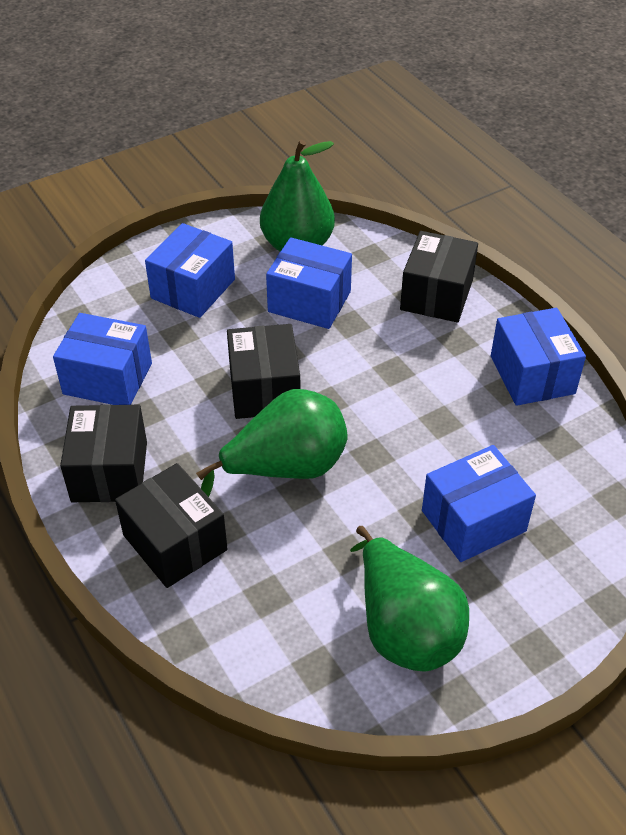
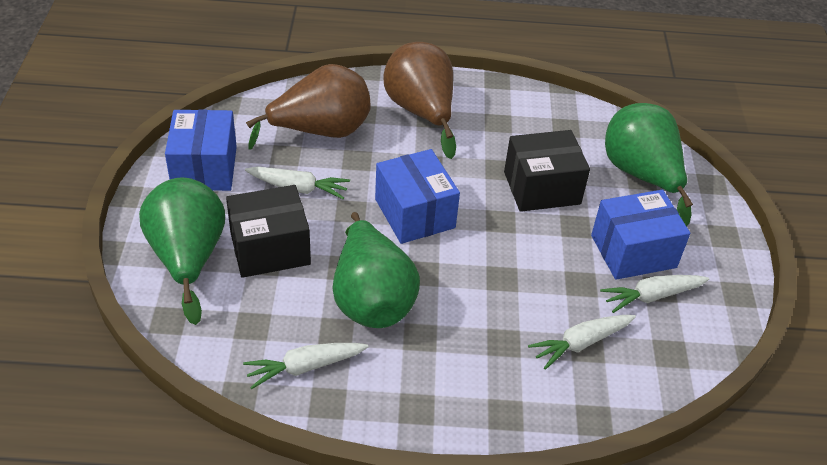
black box: 4 -> 2
blue box: 5 -> 3
brown pear: 0 -> 2
white carrot: 0 -> 4

